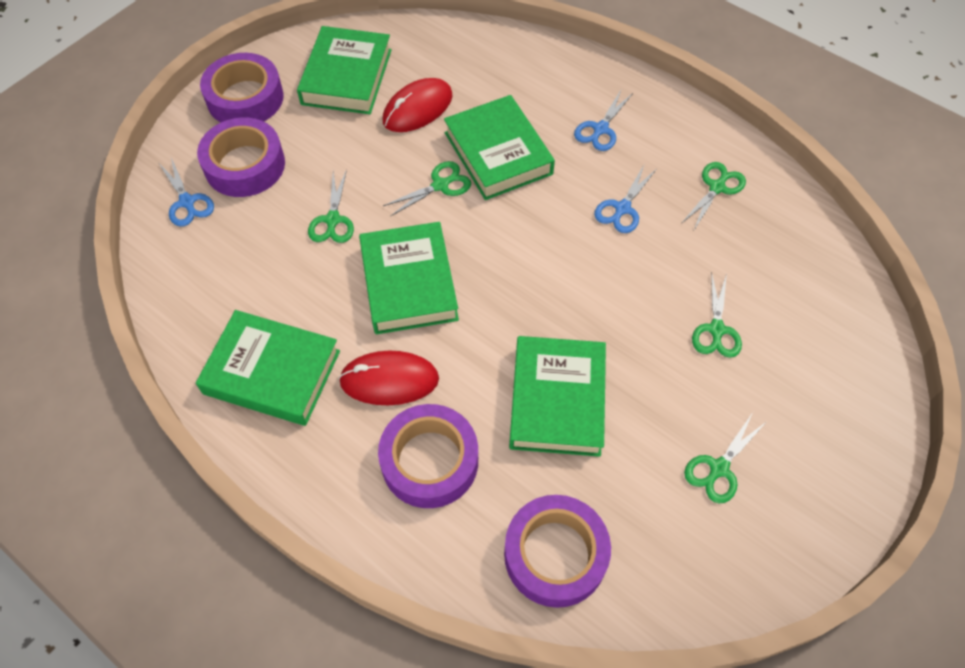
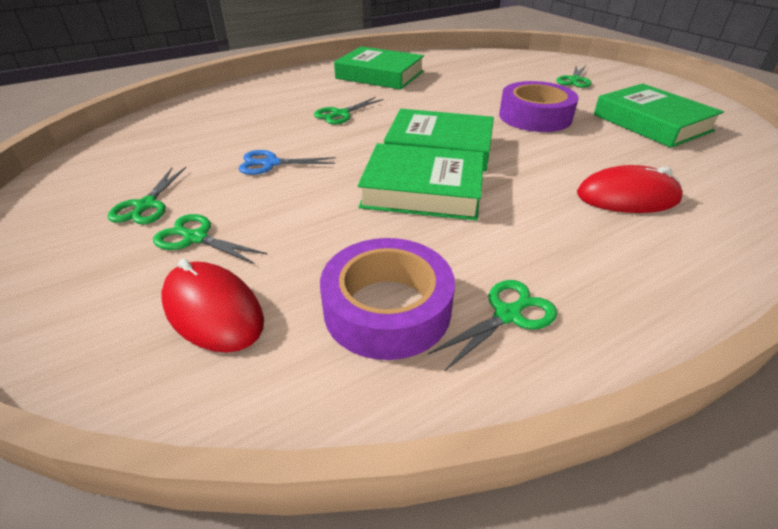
blue scissors: 3 -> 1
green book: 5 -> 4
purple tape: 4 -> 2

